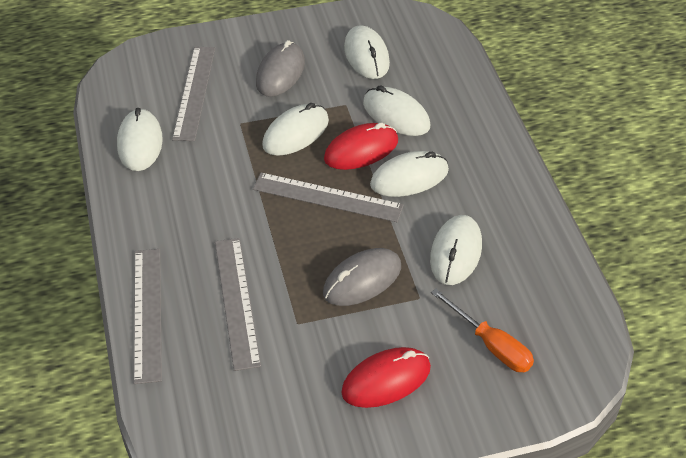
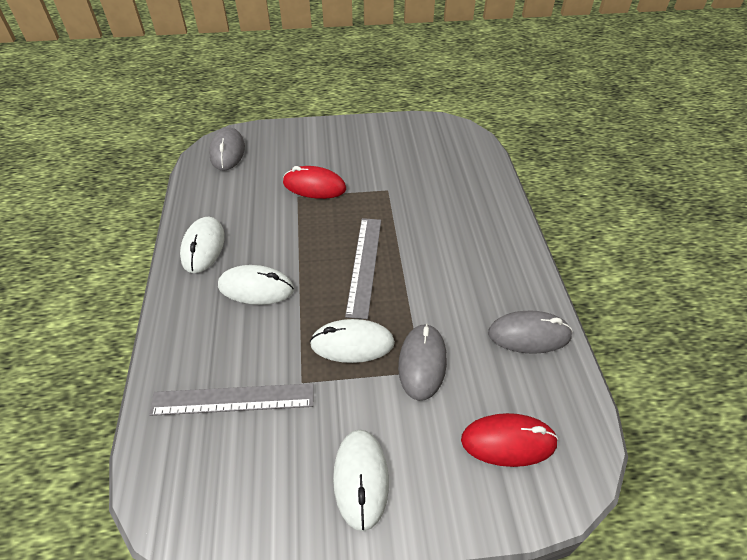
grey mouse: 2 -> 3
grey ruler: 4 -> 2
orange screwdriver: 1 -> 0
white mouse: 6 -> 4

